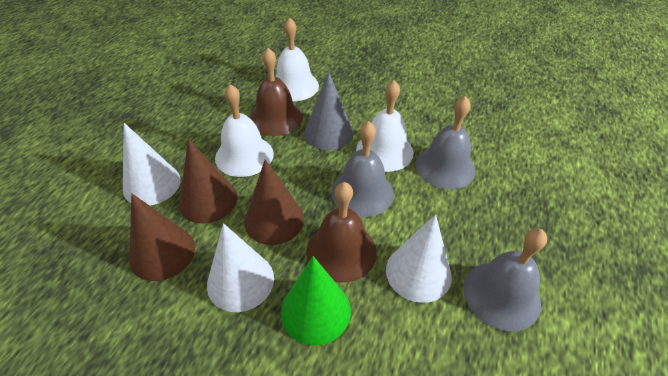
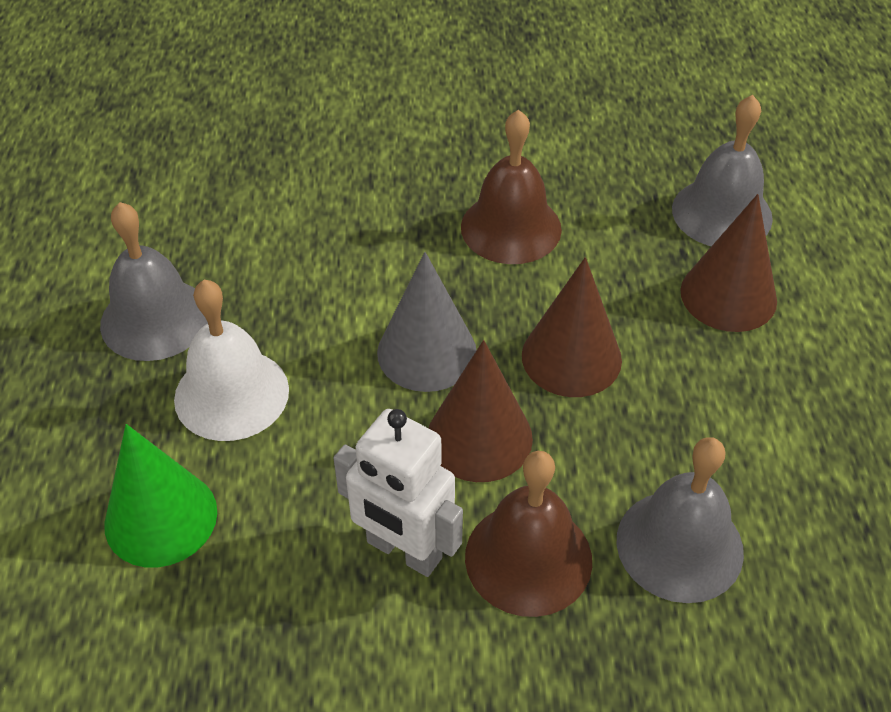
white bell: 3 -> 1
white cone: 3 -> 0
white robot: 0 -> 1

